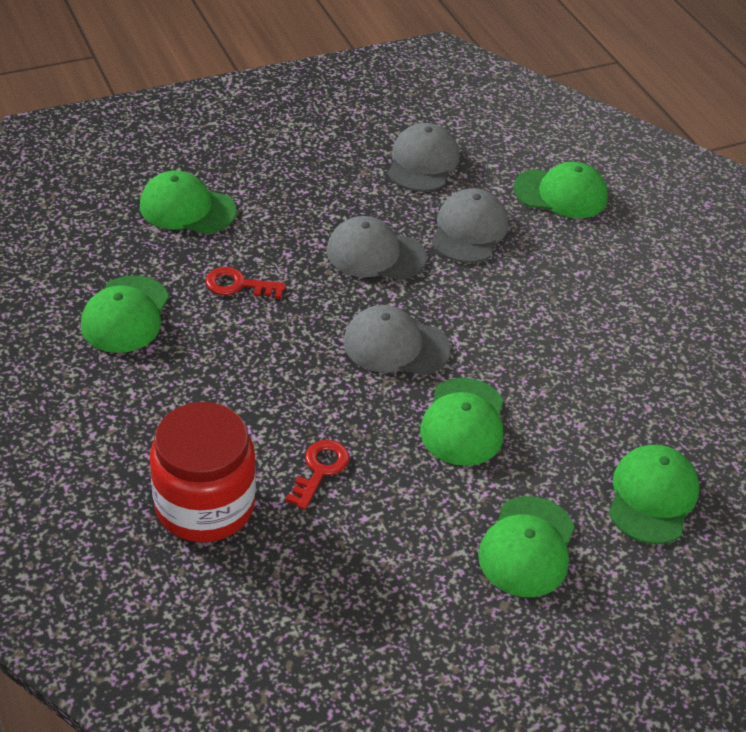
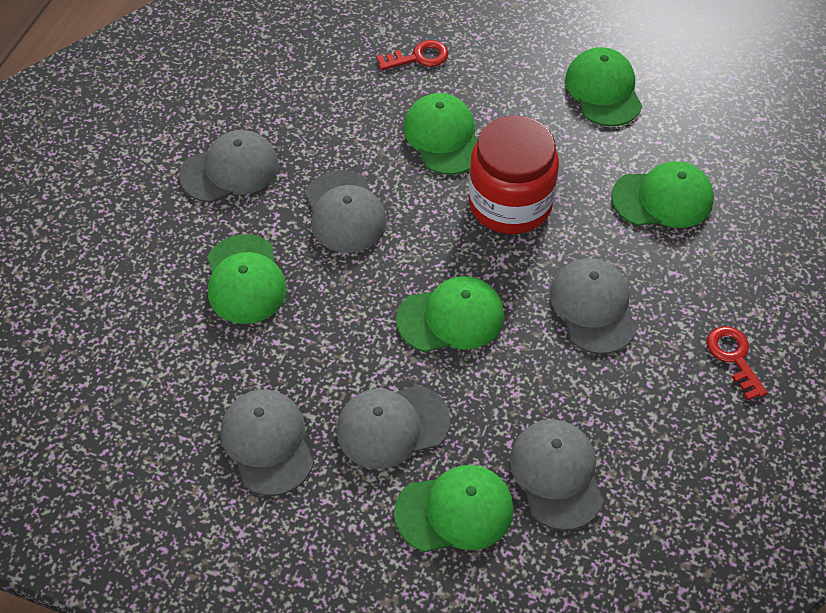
grey cap: 4 -> 6

